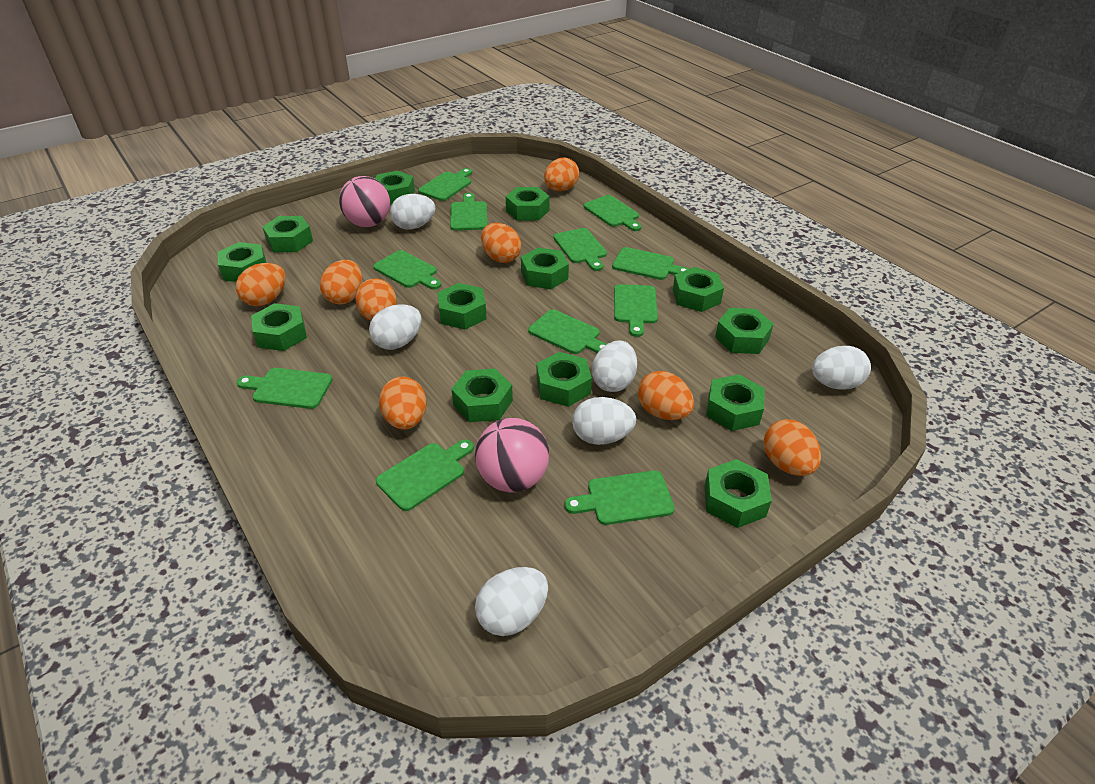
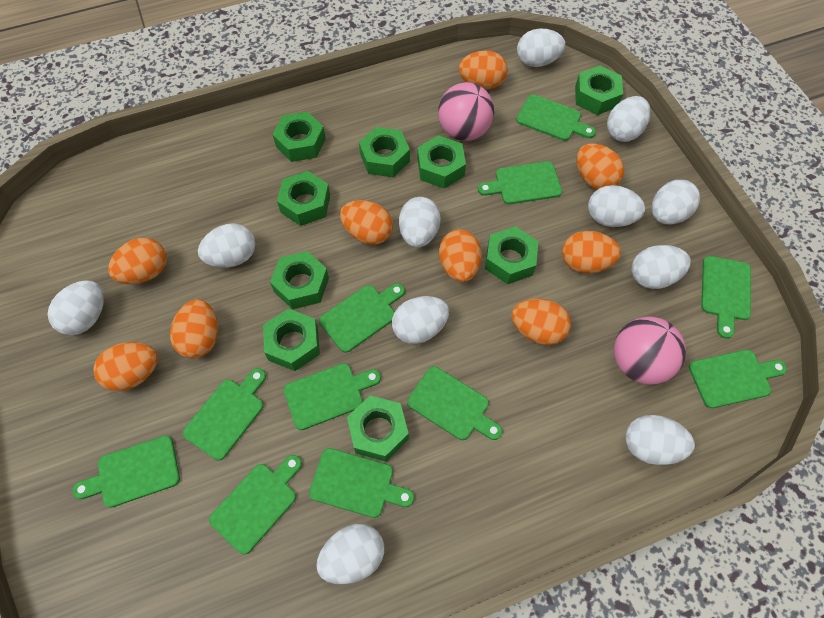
green nut: 13 -> 9
orange egg: 8 -> 9
white egg: 6 -> 11

